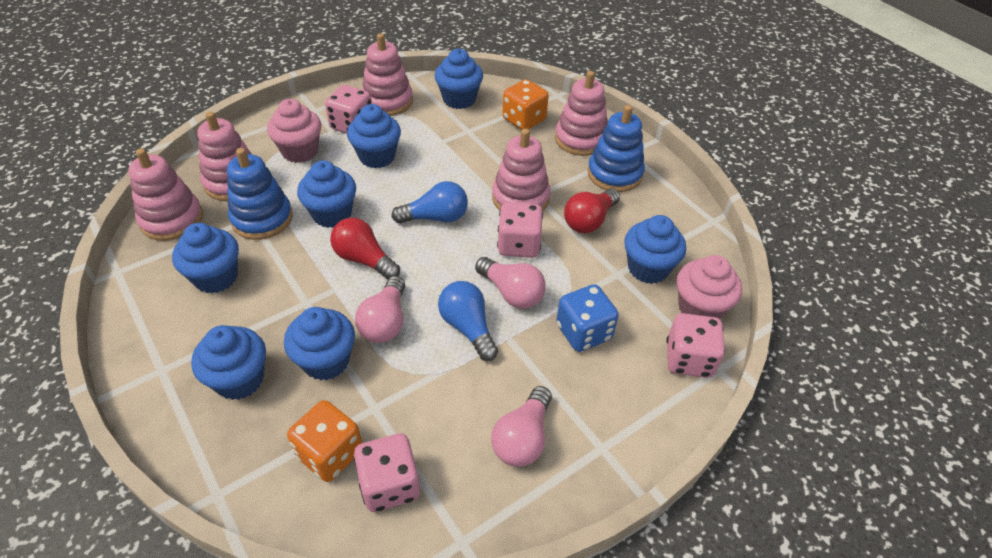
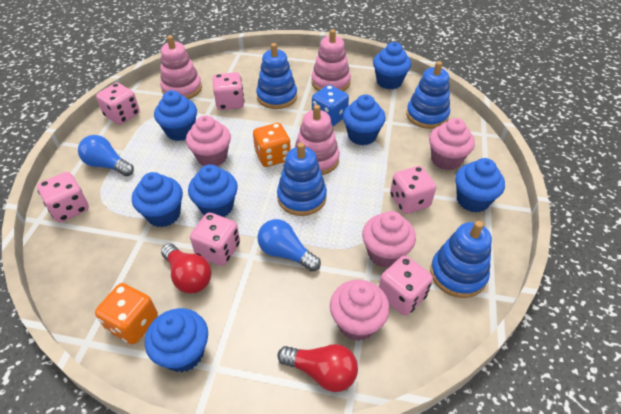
blue stacking toy: 2 -> 4
pink cupcake: 2 -> 4
pink dice: 4 -> 6
pink light bulb: 3 -> 0
pink stacking toy: 5 -> 3

